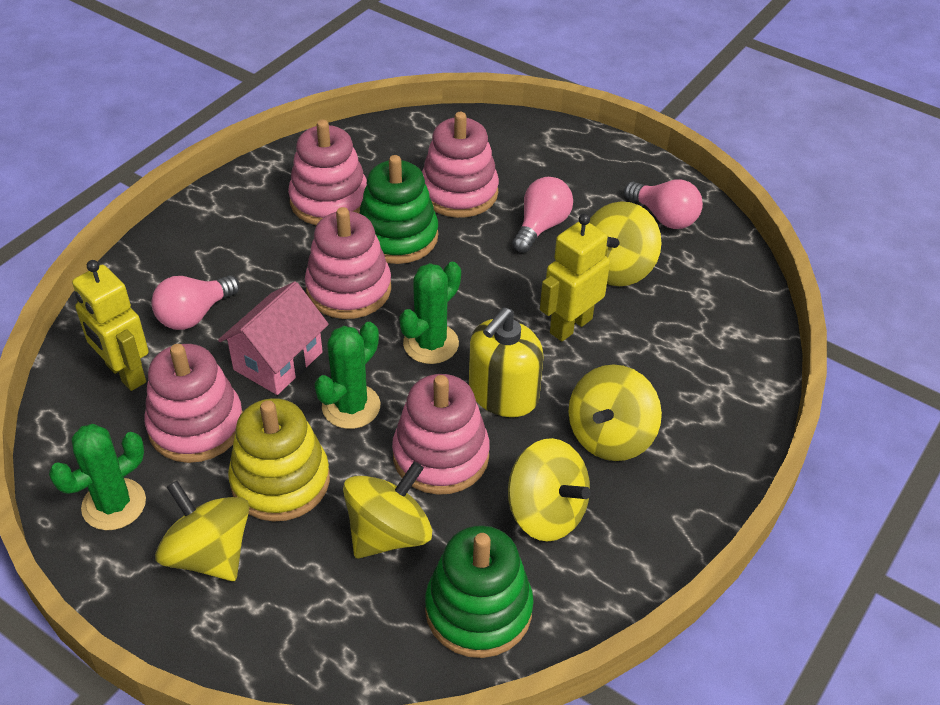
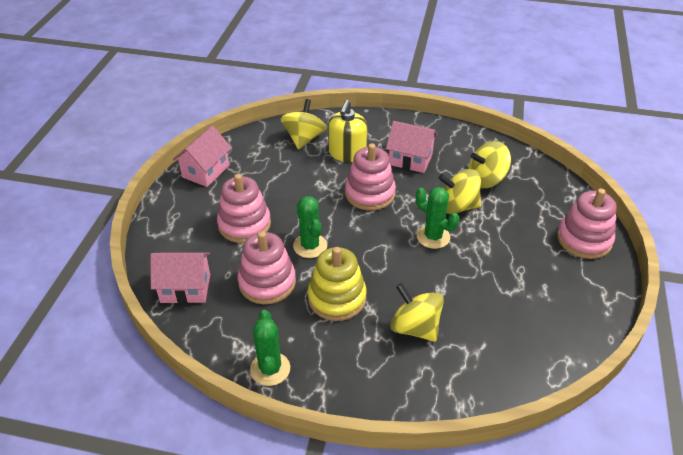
green stacking toy: 2 -> 0
pink house: 1 -> 3
pink light bulb: 3 -> 0
pink stacking toy: 5 -> 4
yellow robot: 2 -> 0
yellow spinning top: 5 -> 4

